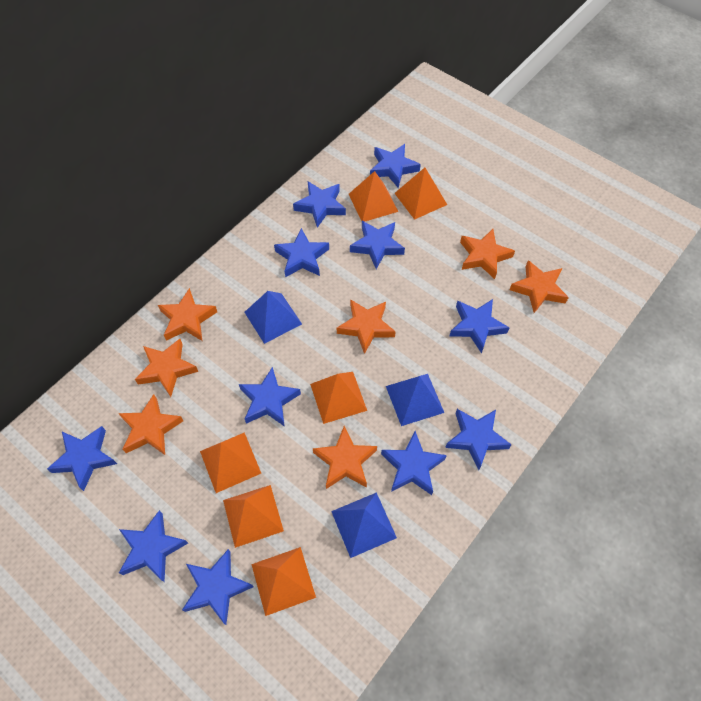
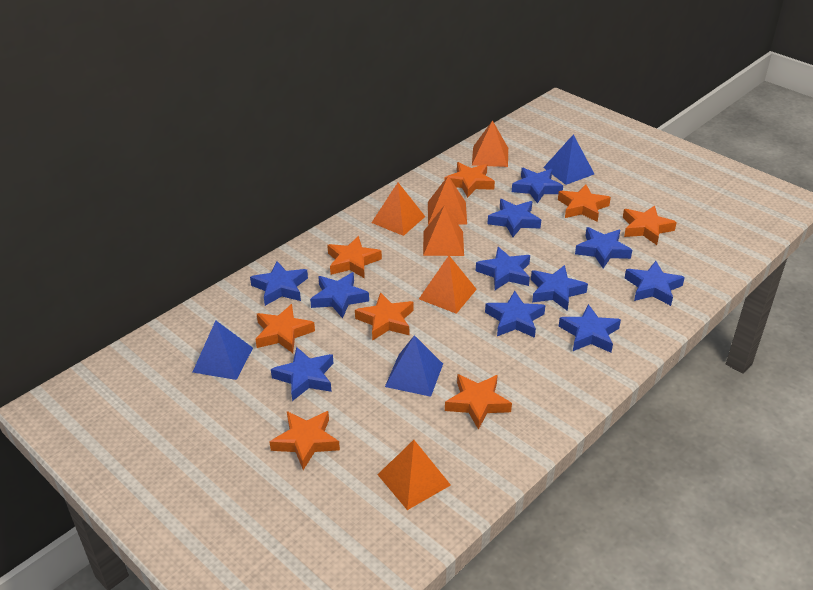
orange star: 7 -> 8

